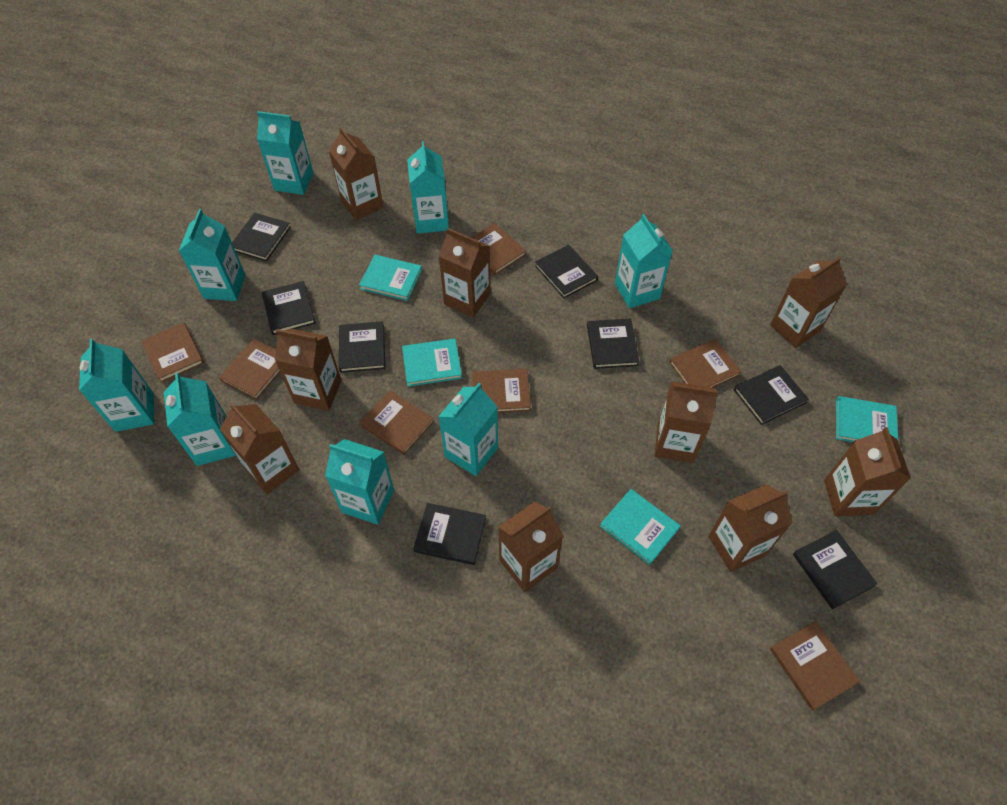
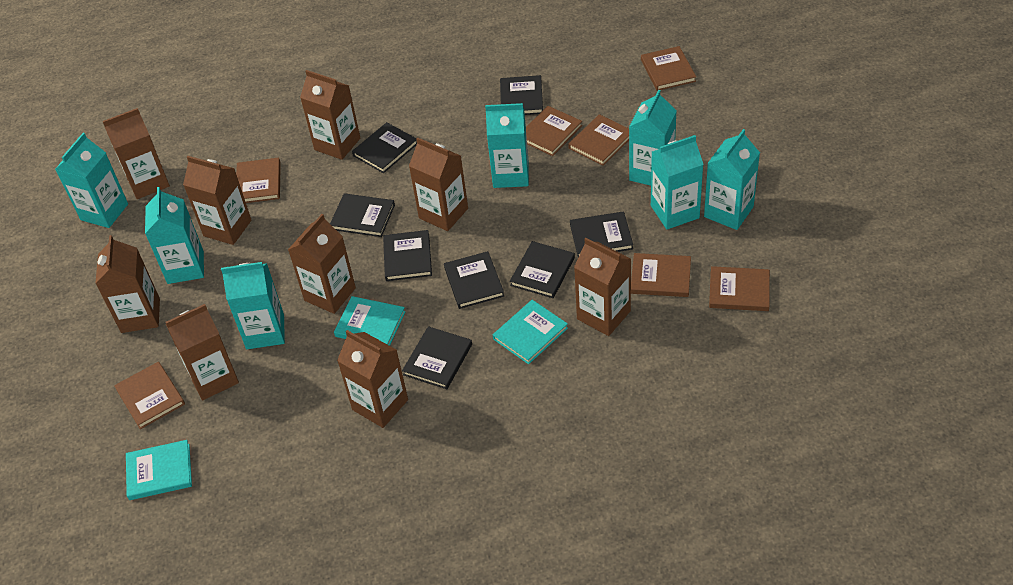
turquoise book: 4 -> 3
turquoise carton: 8 -> 7

